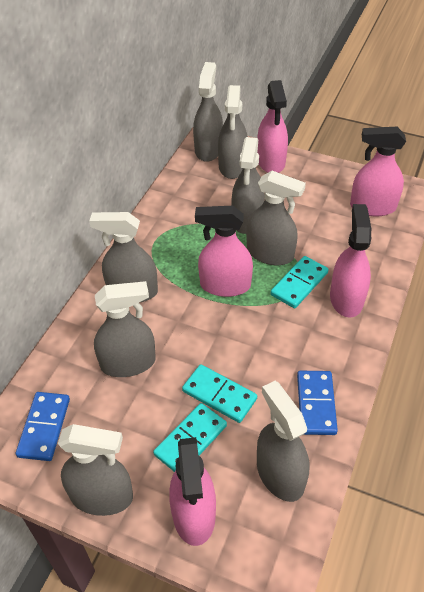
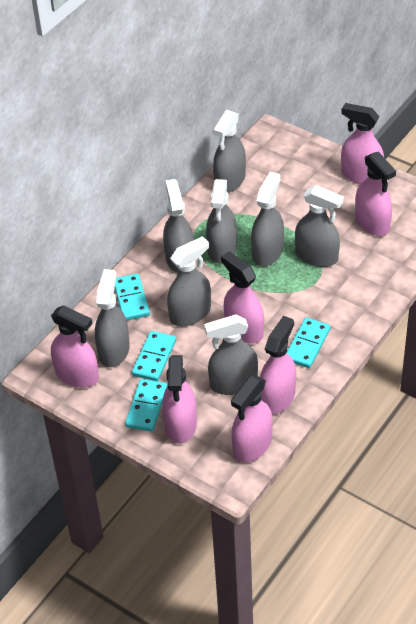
blue domino: 2 -> 0
pink spray bottle: 5 -> 7
turquoise domino: 3 -> 4

